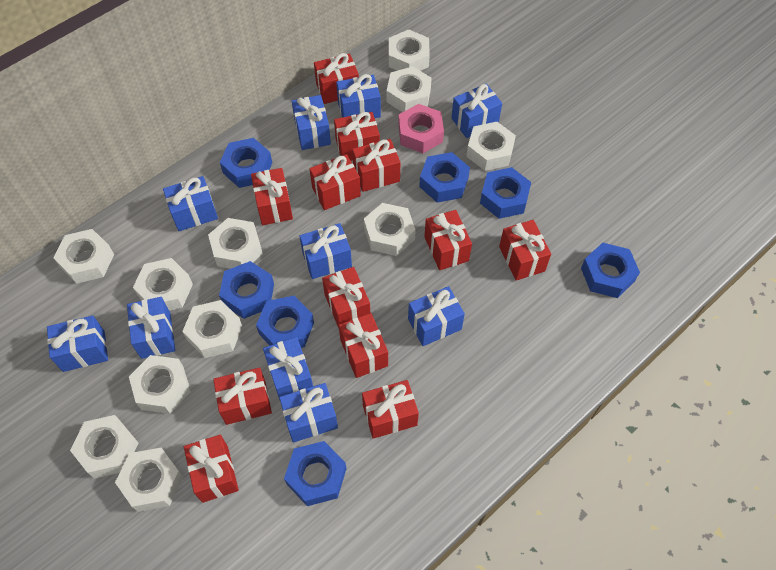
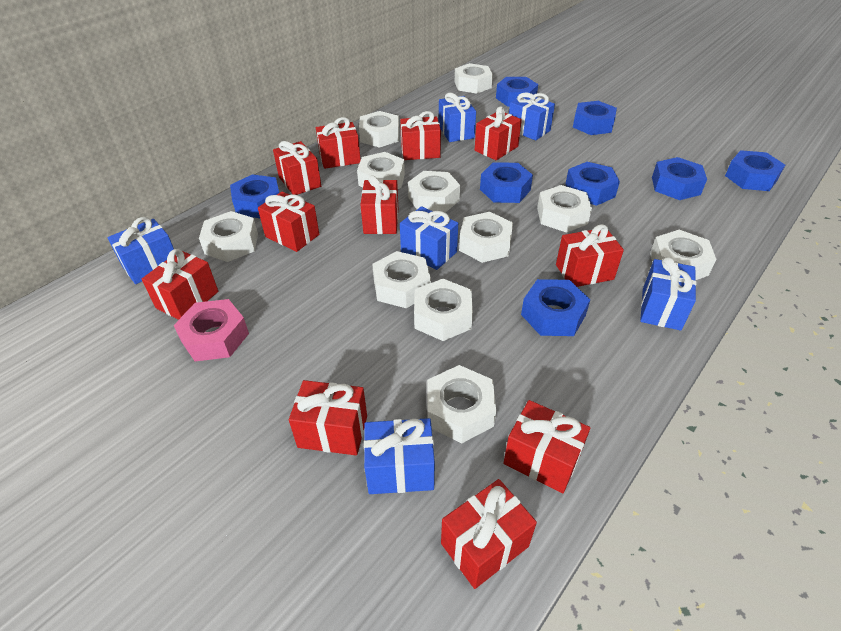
blue gift: 10 -> 6
blue nut: 7 -> 8
red gift: 12 -> 11

